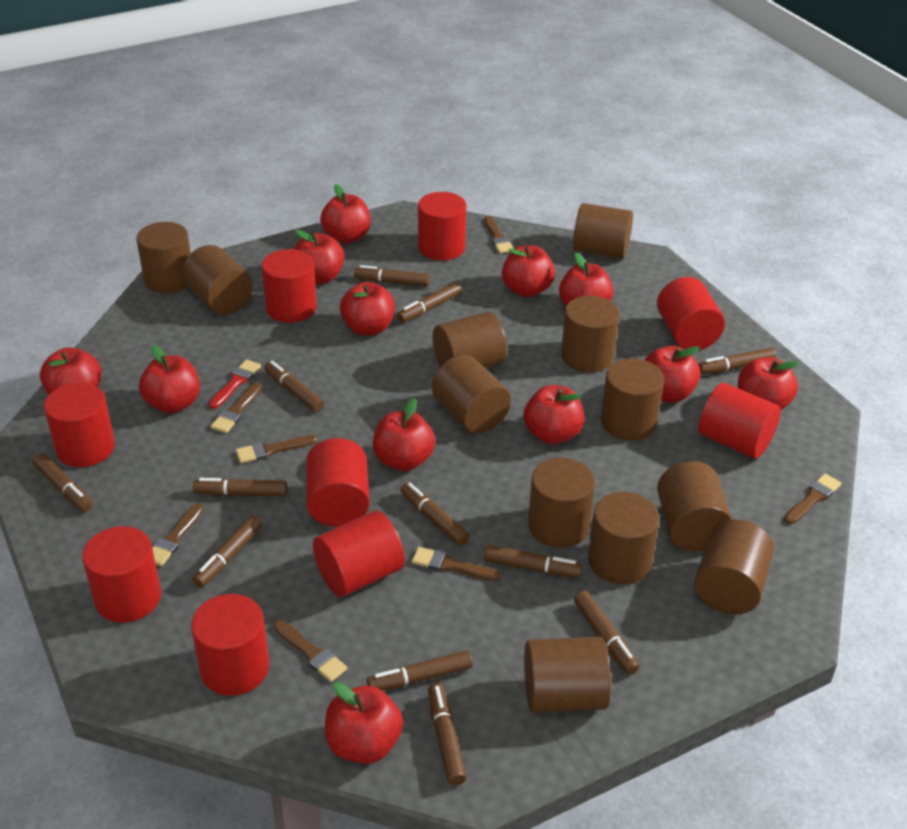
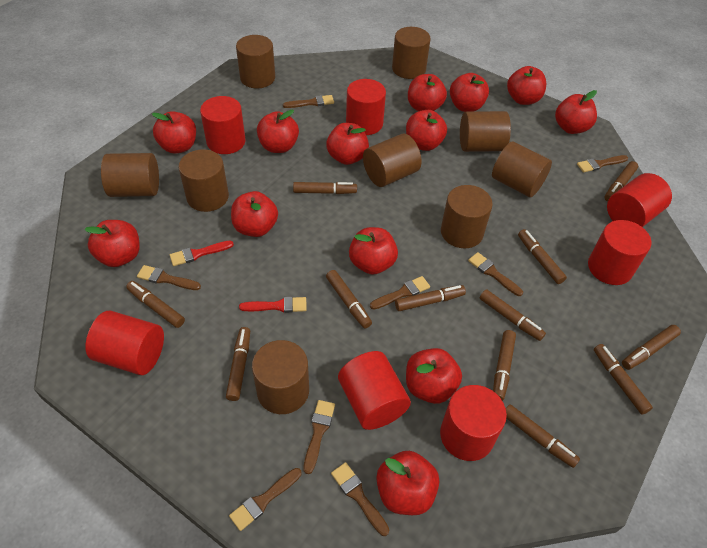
brown brush: 7 -> 8
brown cylinder: 12 -> 9
red apple: 12 -> 13
red brush: 1 -> 2
red cylinder: 9 -> 7

